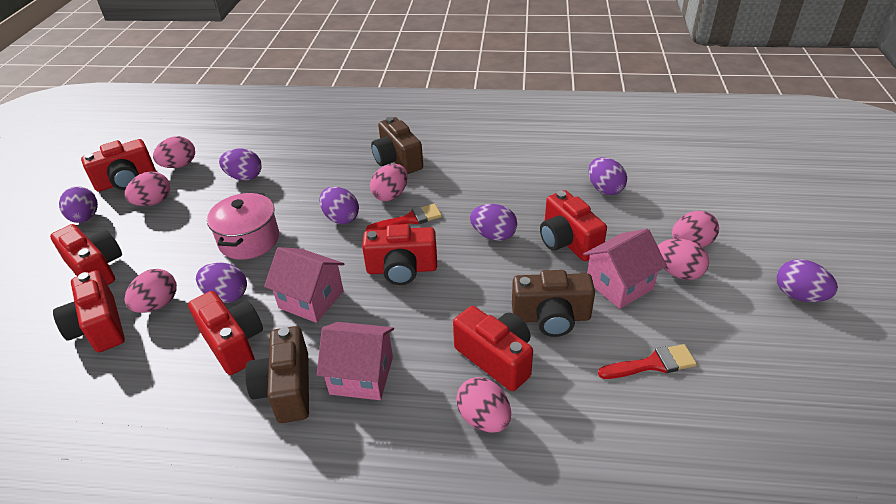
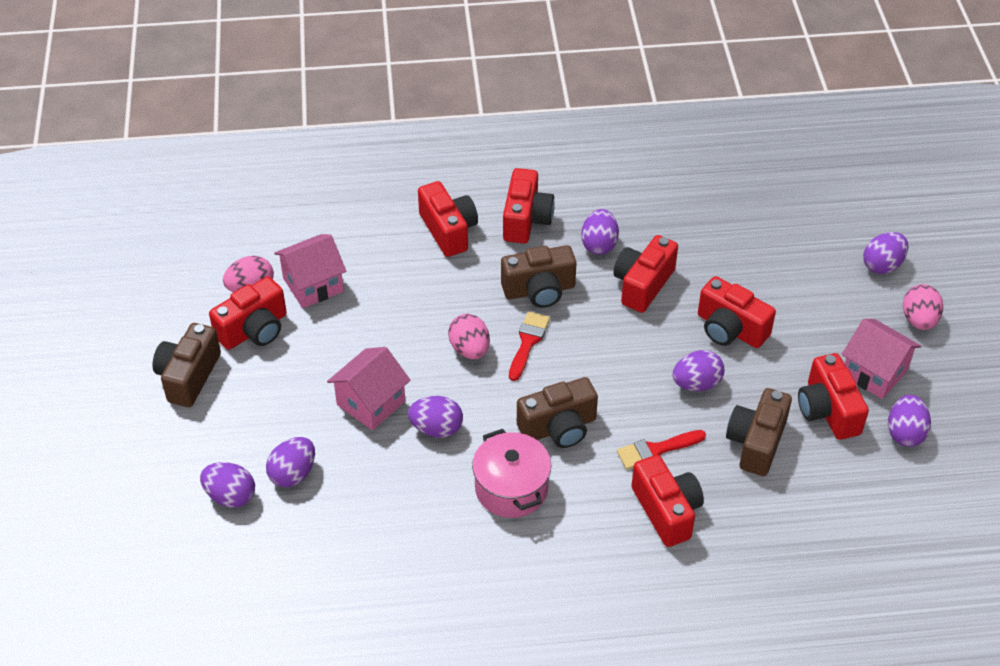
brown camera: 3 -> 4
pink egg: 7 -> 3

